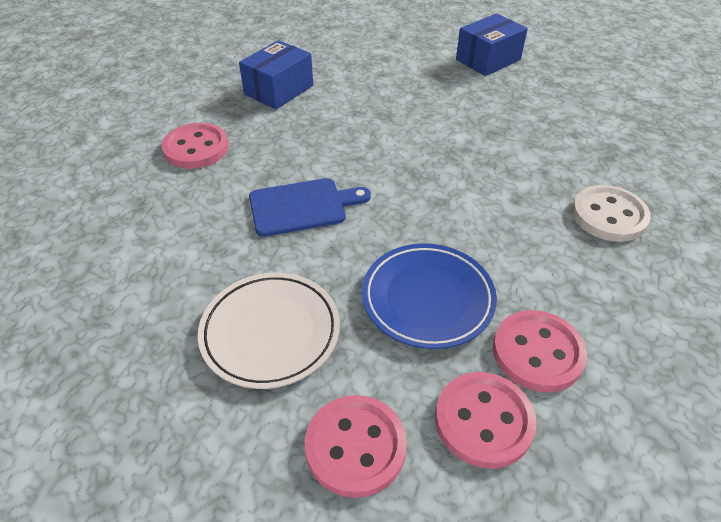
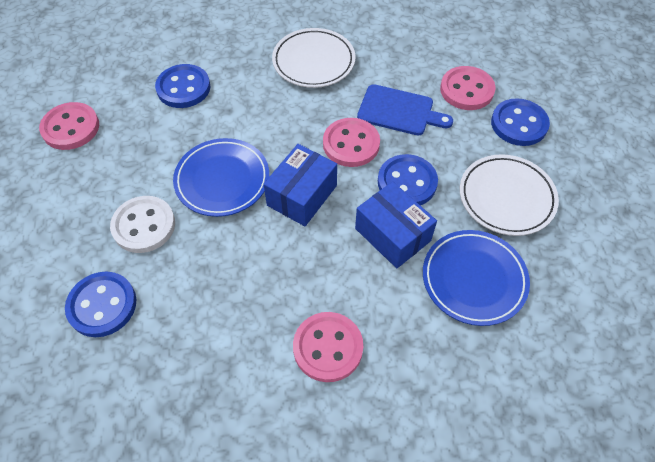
blue button: 0 -> 4
blue plate: 1 -> 2
white plate: 1 -> 2

